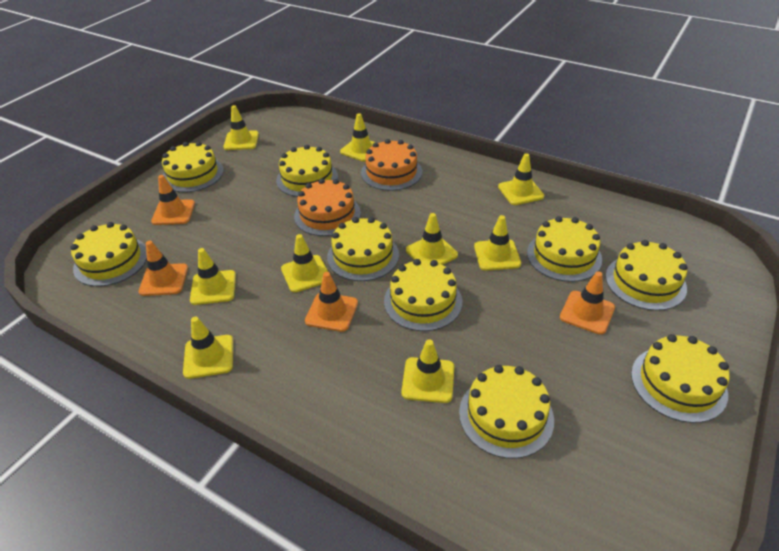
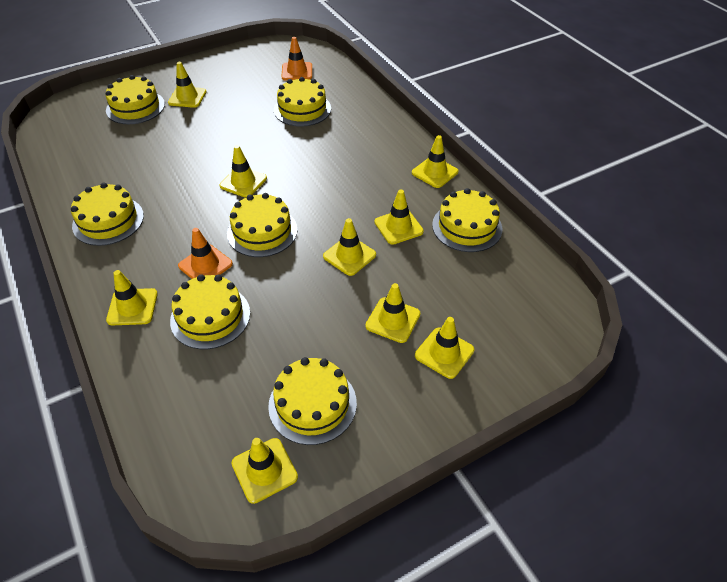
orange cake: 2 -> 0
orange traffic cone: 4 -> 2
yellow cake: 9 -> 7

